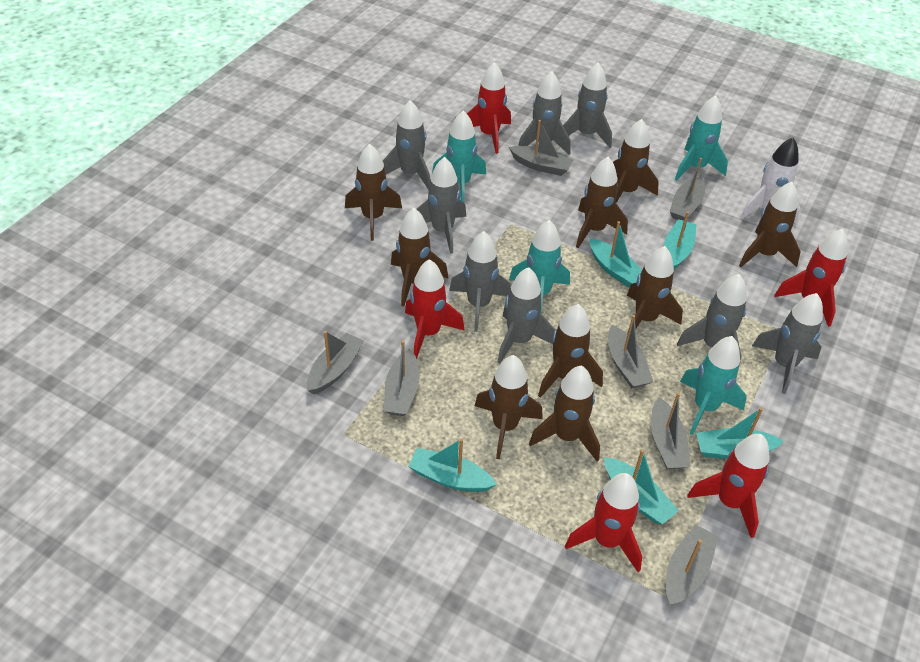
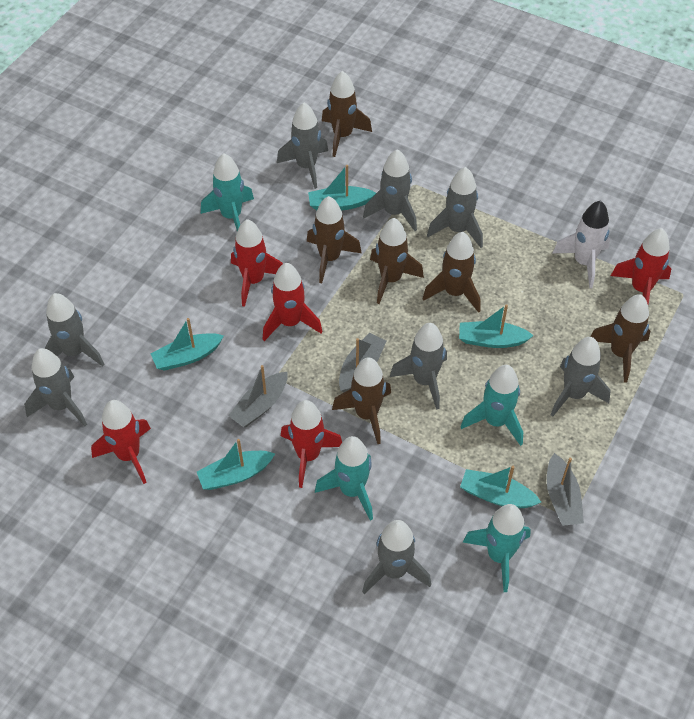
brown rocket: 9 -> 6
grey boat: 7 -> 3

